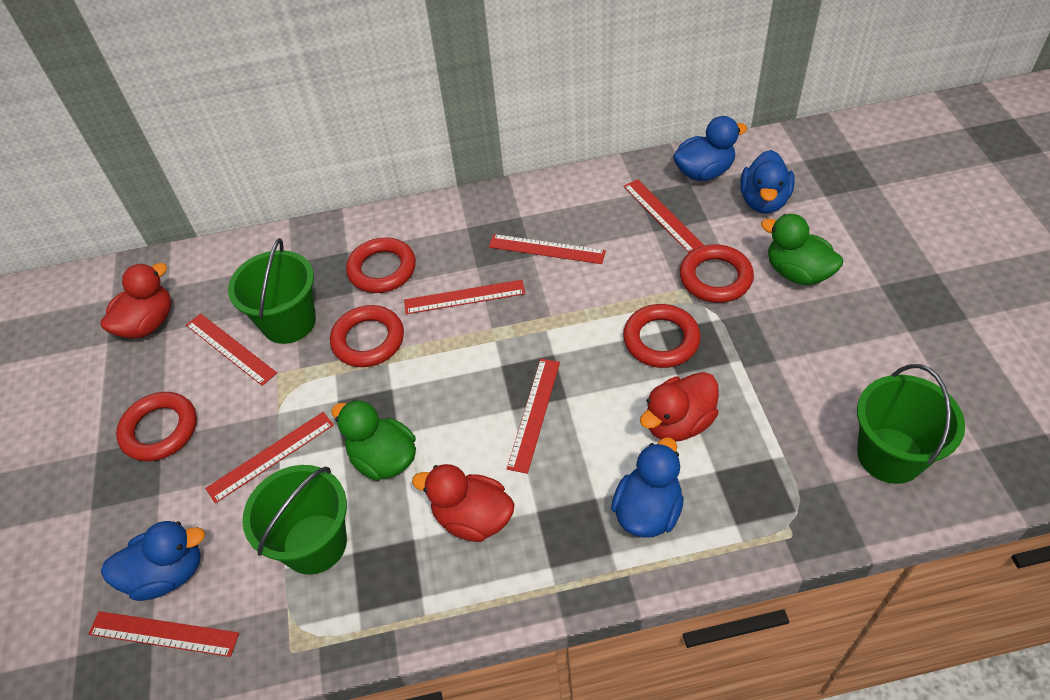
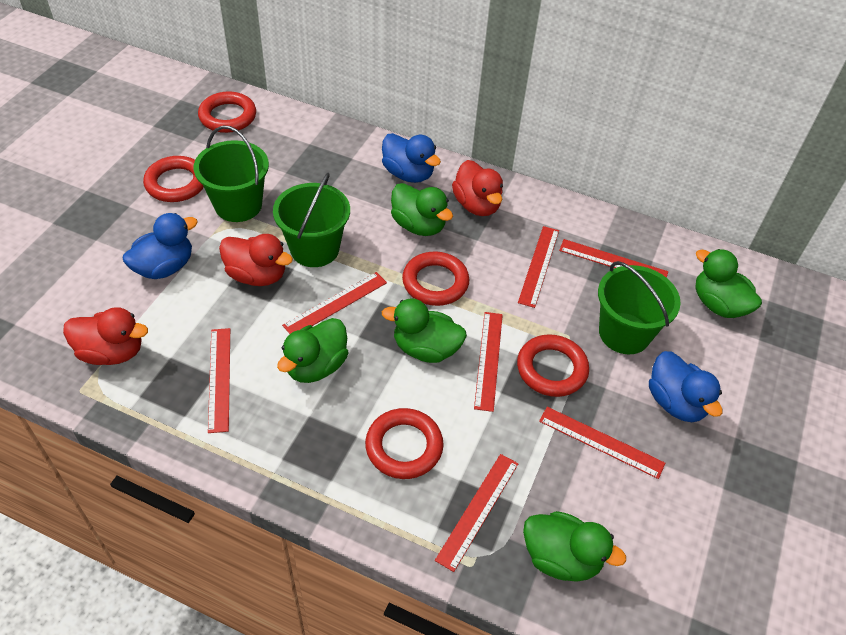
blue duck: 4 -> 3
green duck: 2 -> 5

